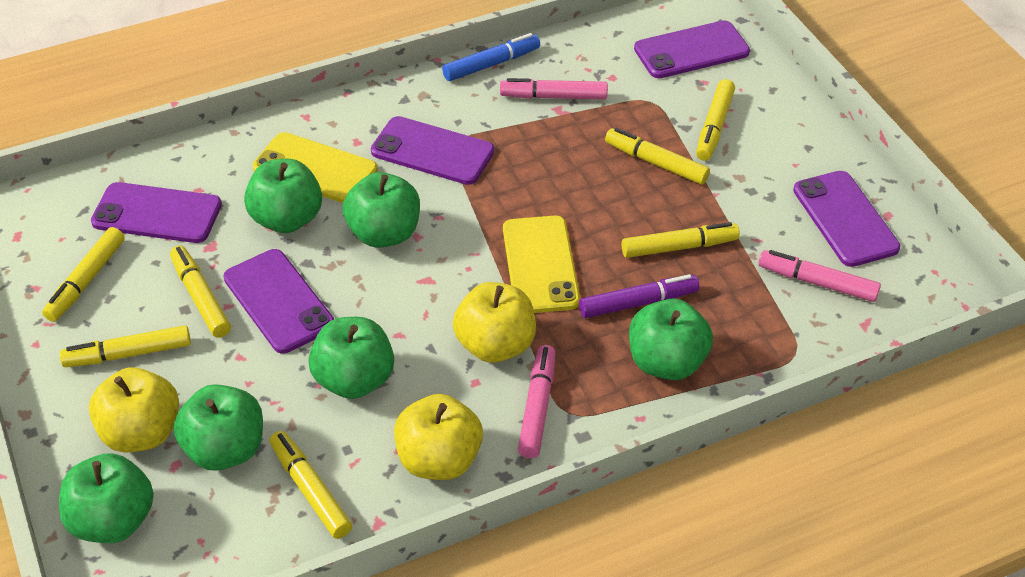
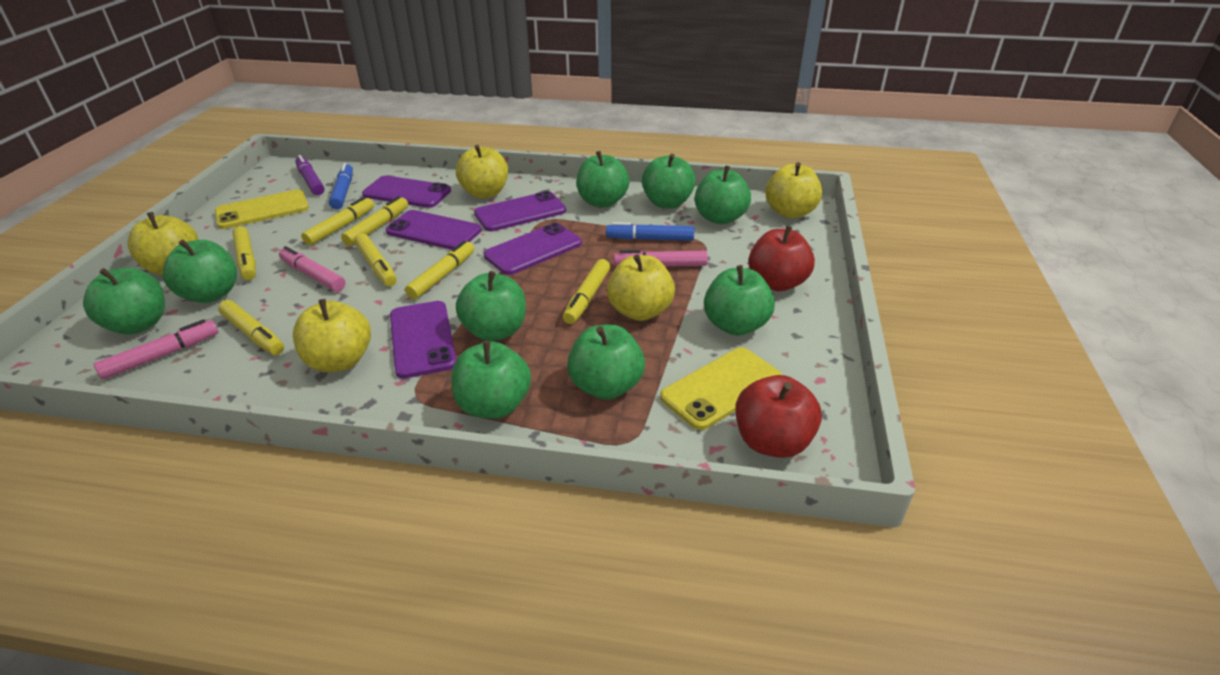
blue marker: 1 -> 2
green apple: 6 -> 9
red apple: 0 -> 2
yellow apple: 3 -> 5

